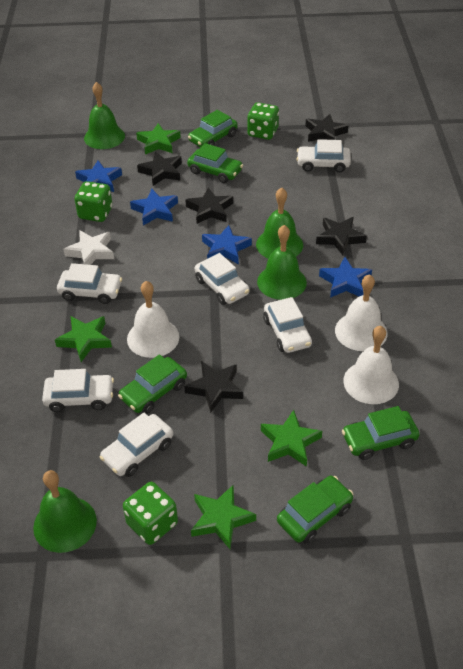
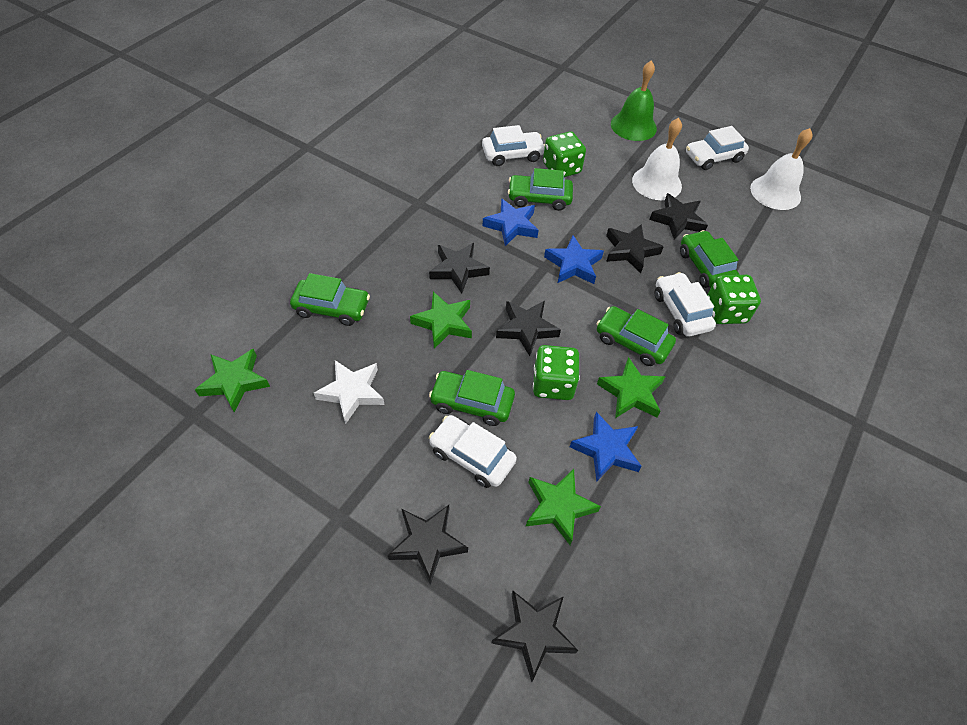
black star: 5 -> 6
blue star: 4 -> 3
green bell: 4 -> 1
white bell: 3 -> 2
white car: 6 -> 4

